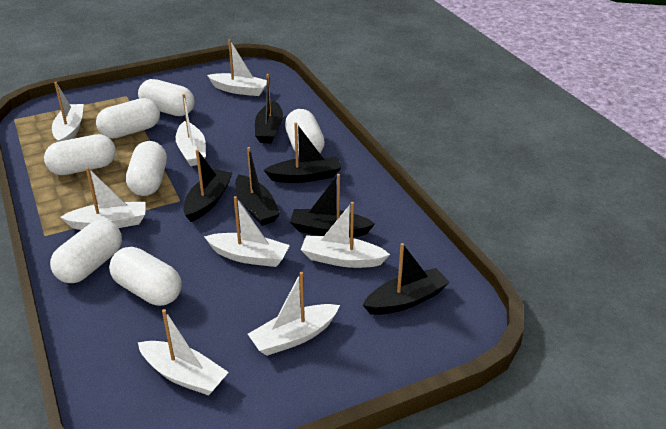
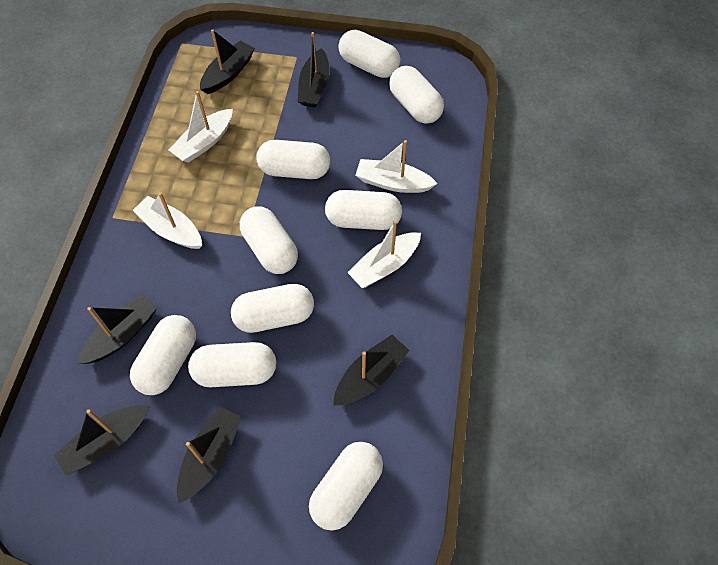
white boat: 8 -> 4
white capsule: 7 -> 9

